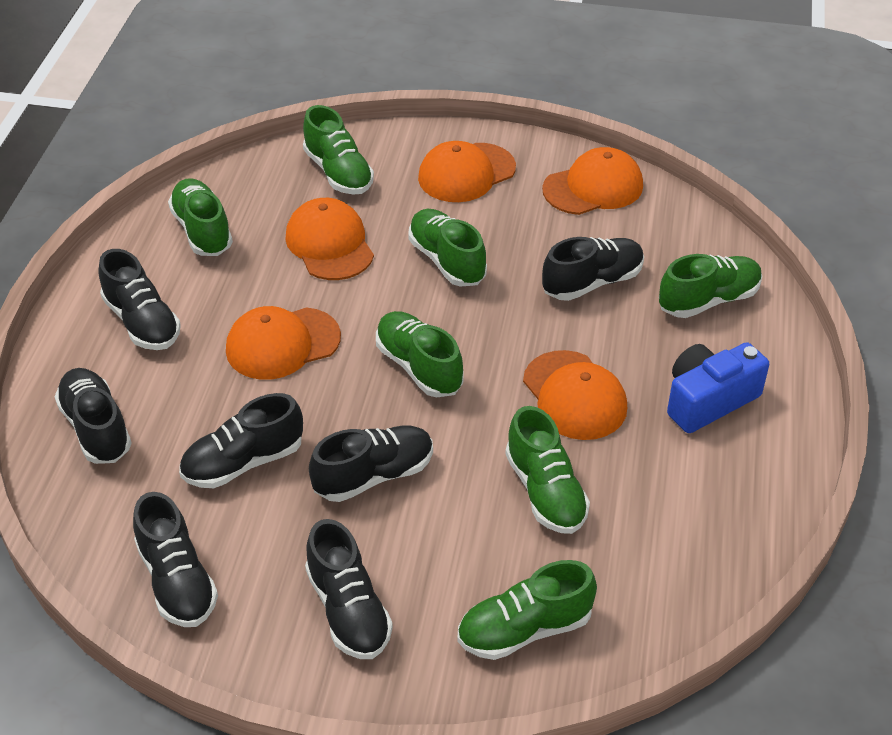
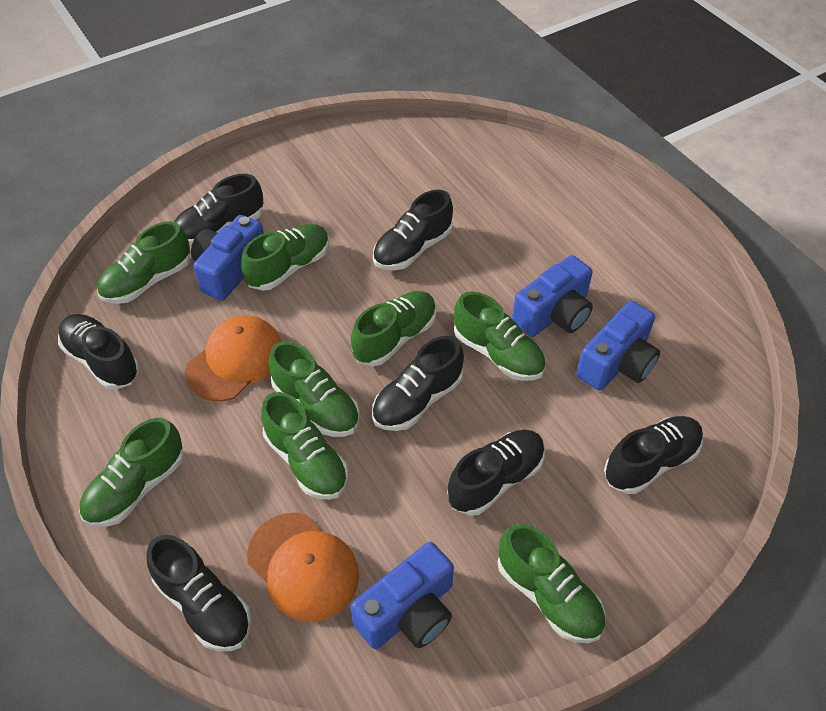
blue camera: 1 -> 4
green shoe: 7 -> 8
orange cap: 5 -> 2

